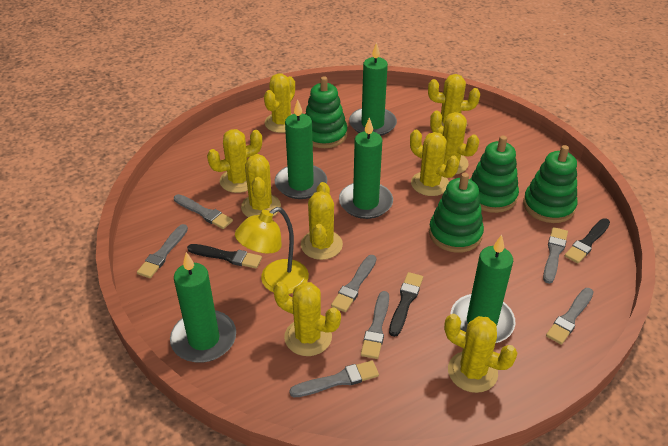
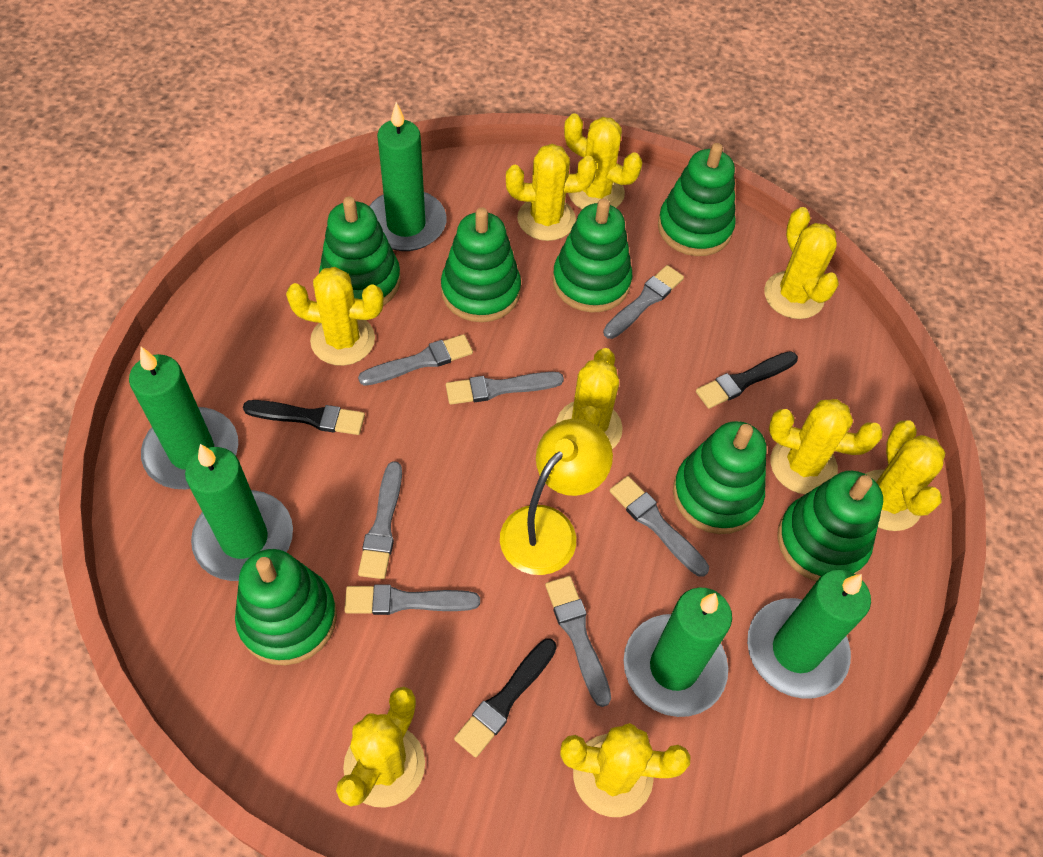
green stacking toy: 4 -> 7

